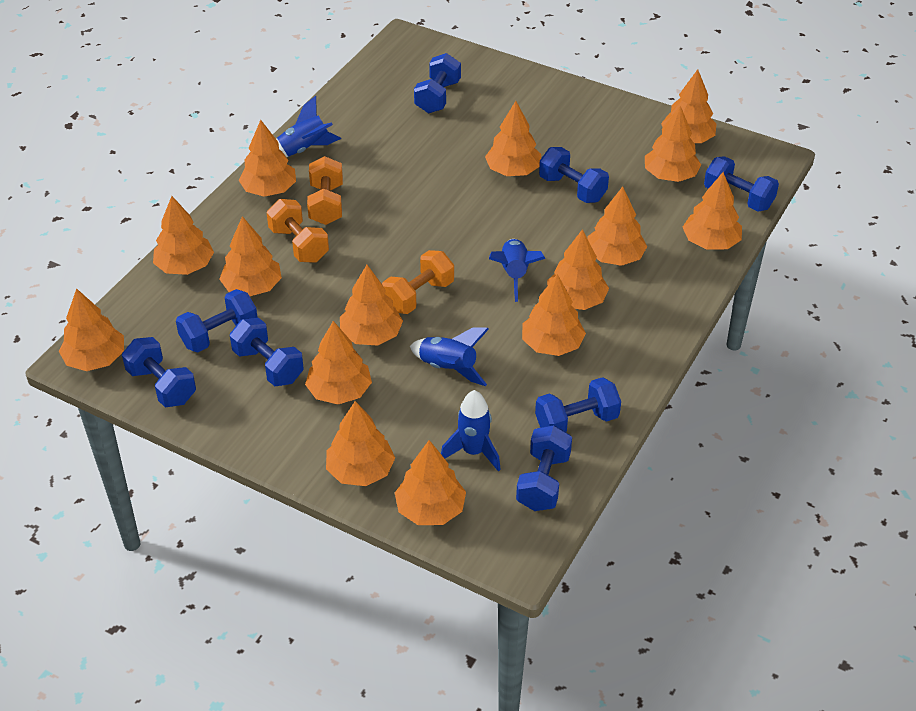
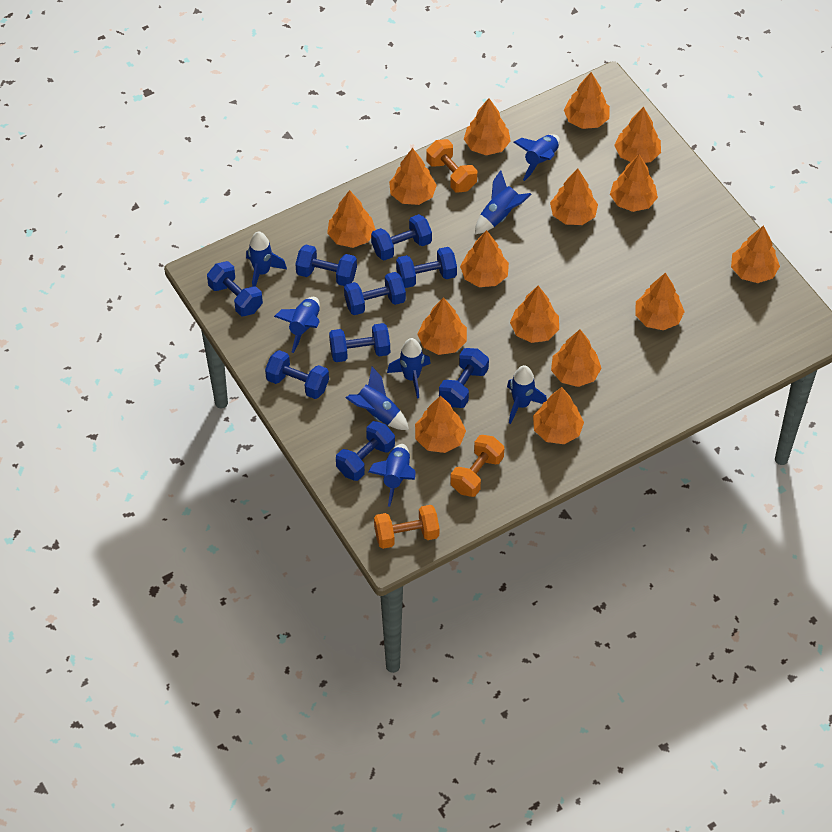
blue dumbbell: 8 -> 9
blue rocket: 4 -> 8

